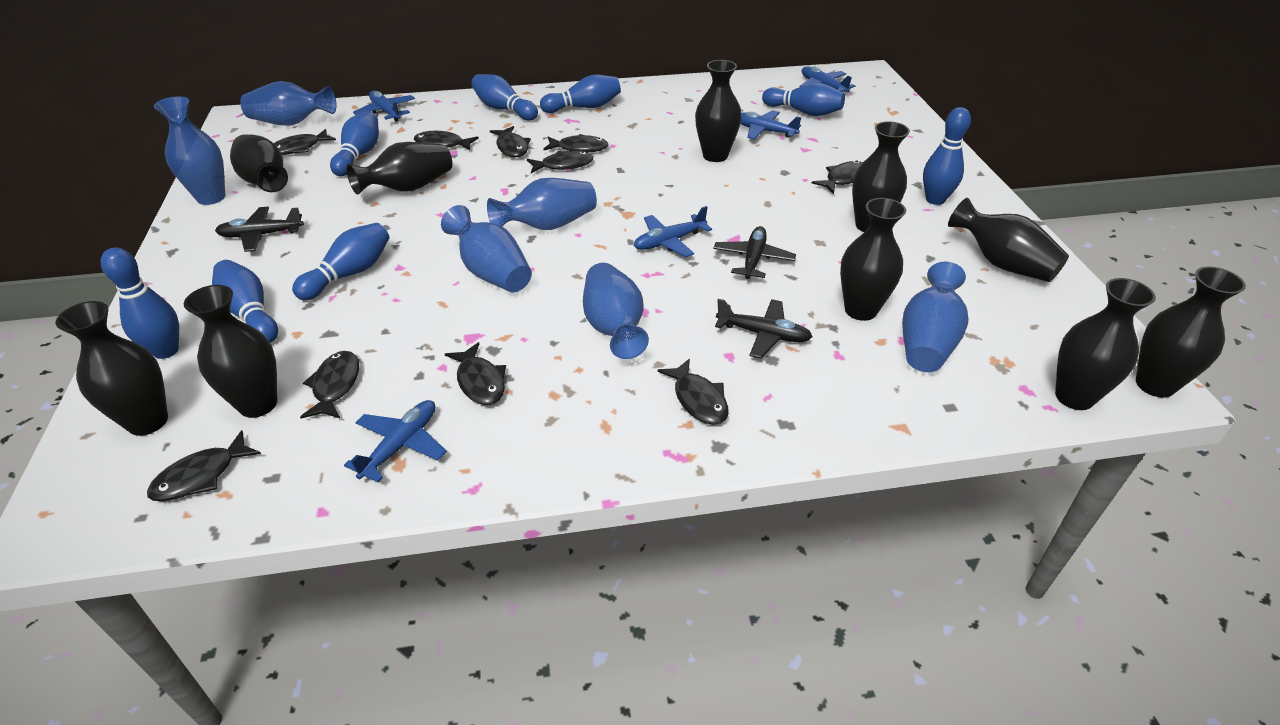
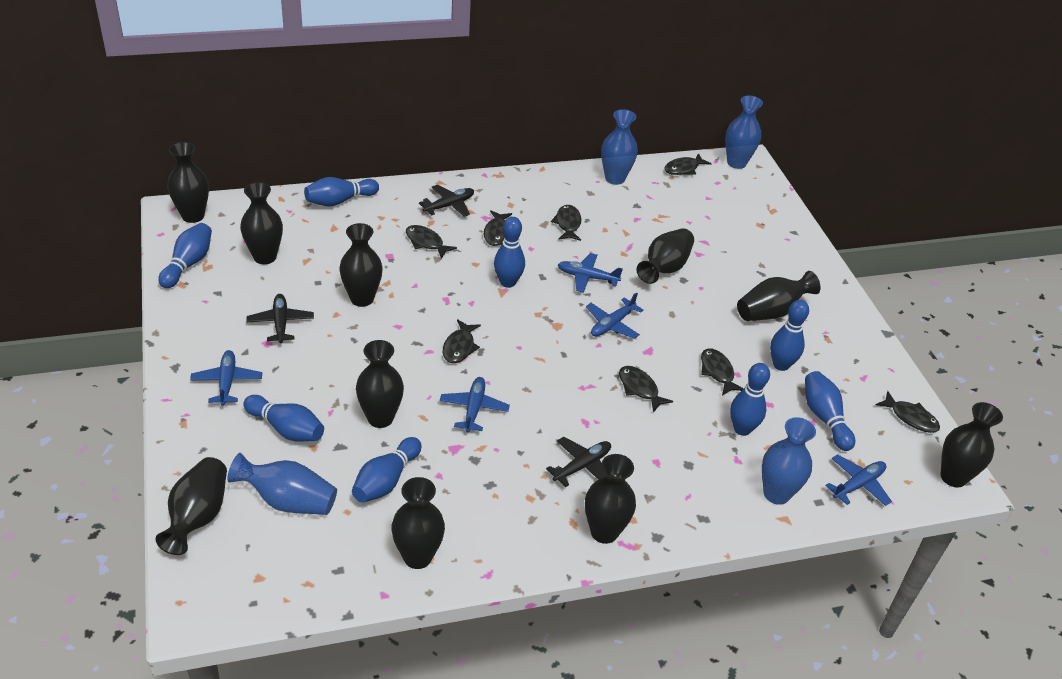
black fish: 10 -> 8
blue vase: 6 -> 4

